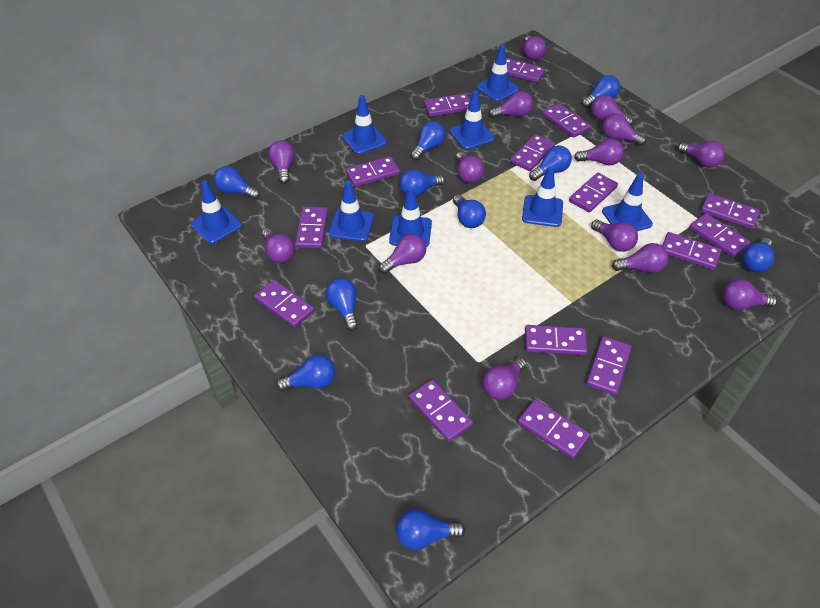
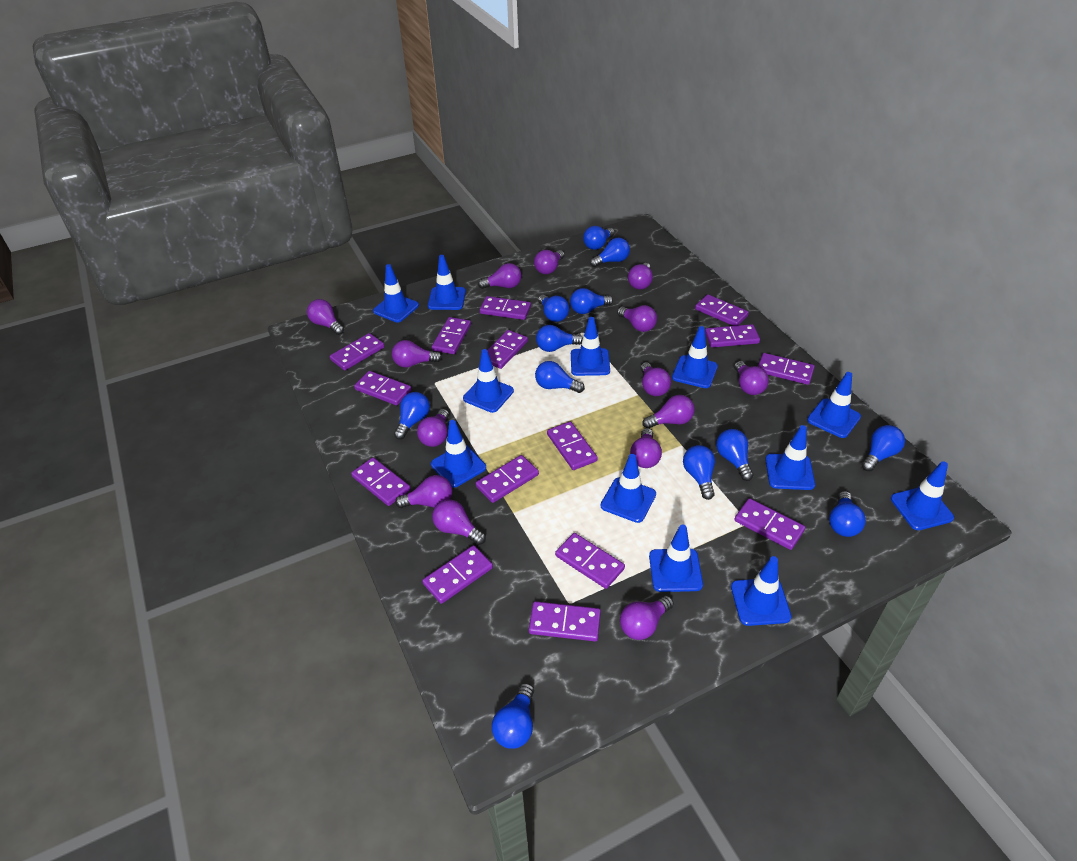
blue light bulb: 10 -> 12
blue traffic cone: 8 -> 12

